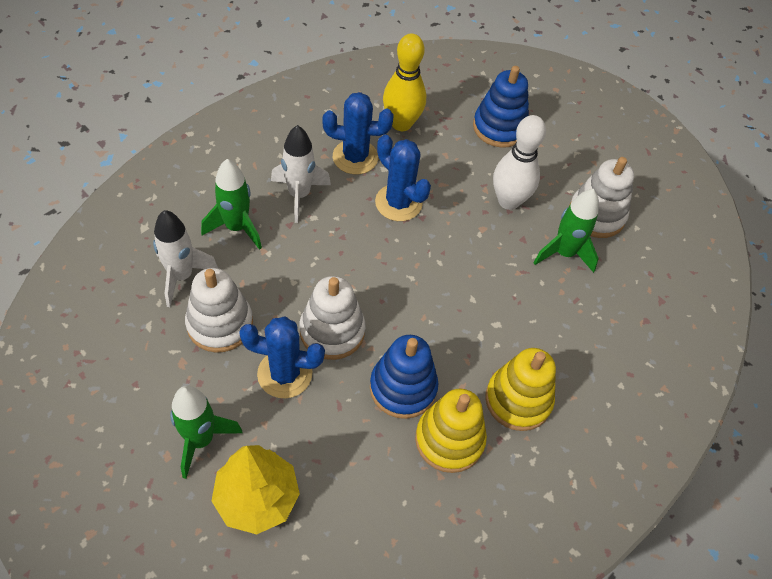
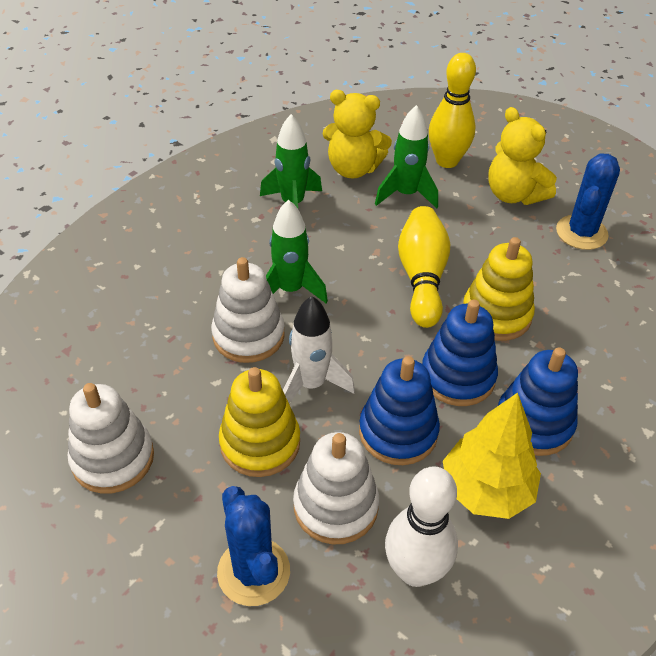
blue cactus: 3 -> 2
blue stacking toy: 2 -> 3
white rocket: 2 -> 1
yellow bowling pin: 1 -> 2
yellow teddy bear: 0 -> 2

